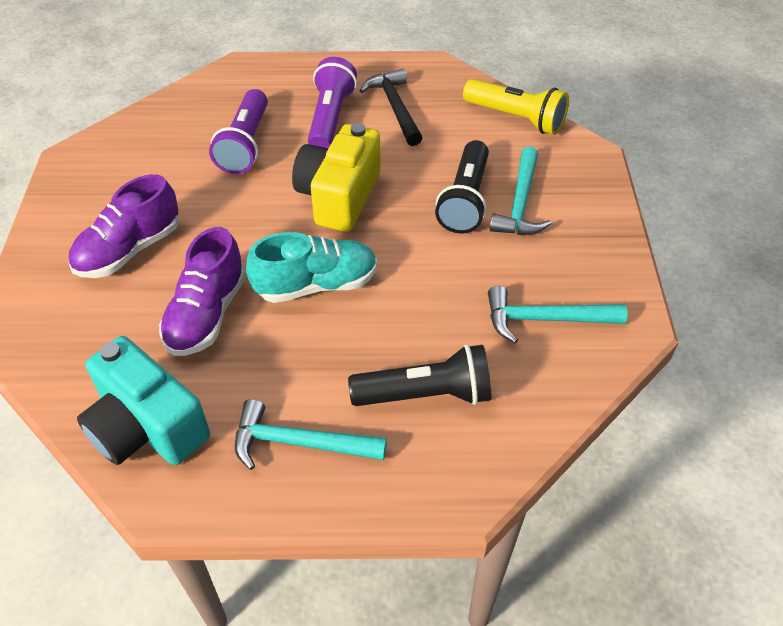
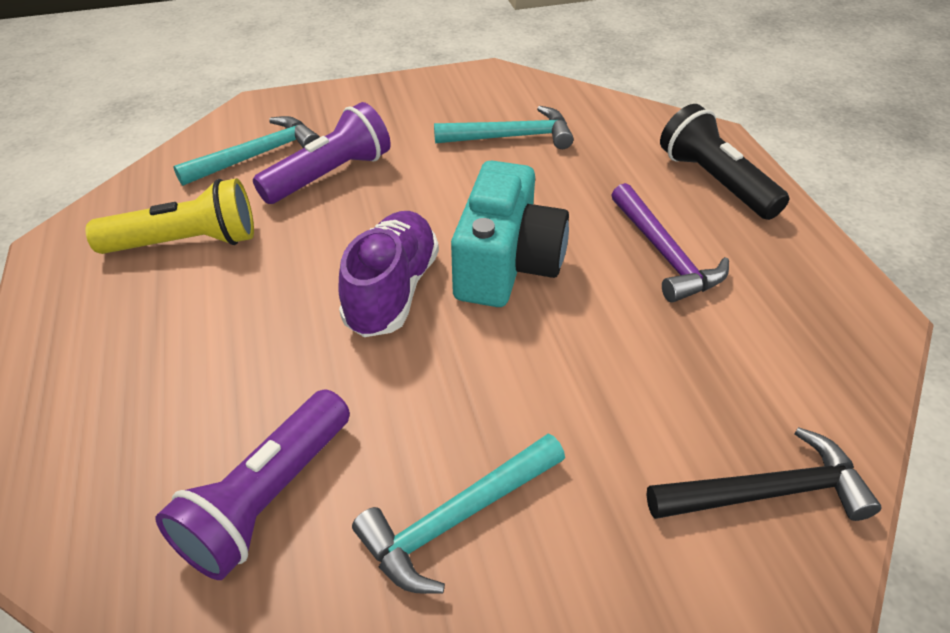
black flashlight: 2 -> 1
purple hammer: 0 -> 1
purple shoe: 2 -> 1
turquoise shoe: 1 -> 0
yellow camera: 1 -> 0

